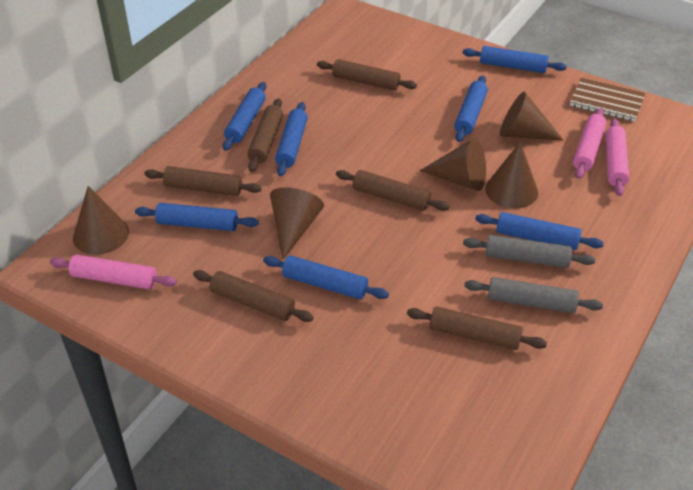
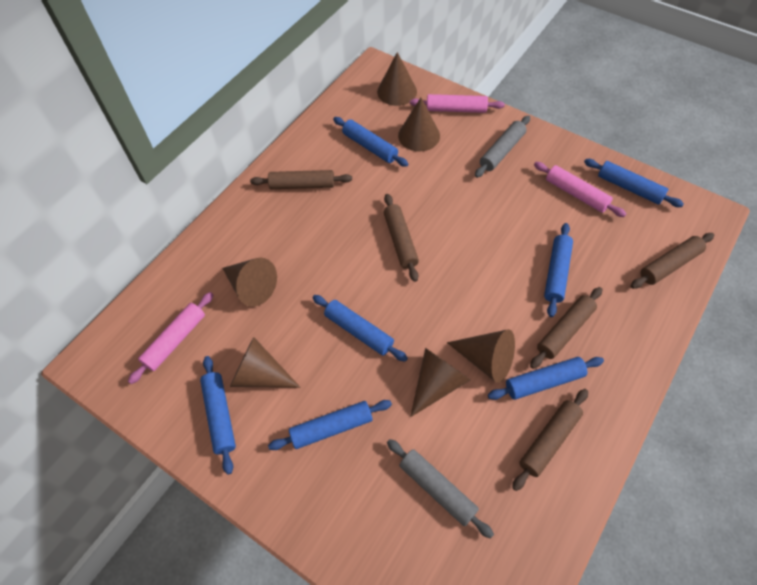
brown cone: 5 -> 6
brown notebook: 1 -> 0
brown rolling pin: 6 -> 5

